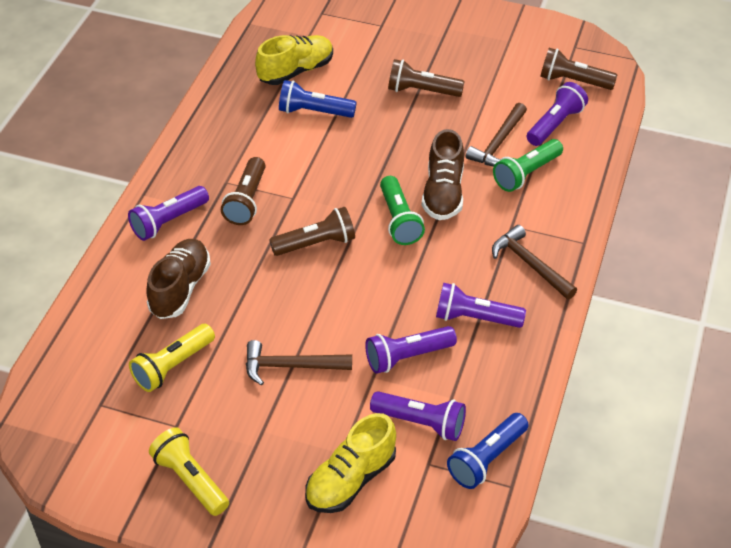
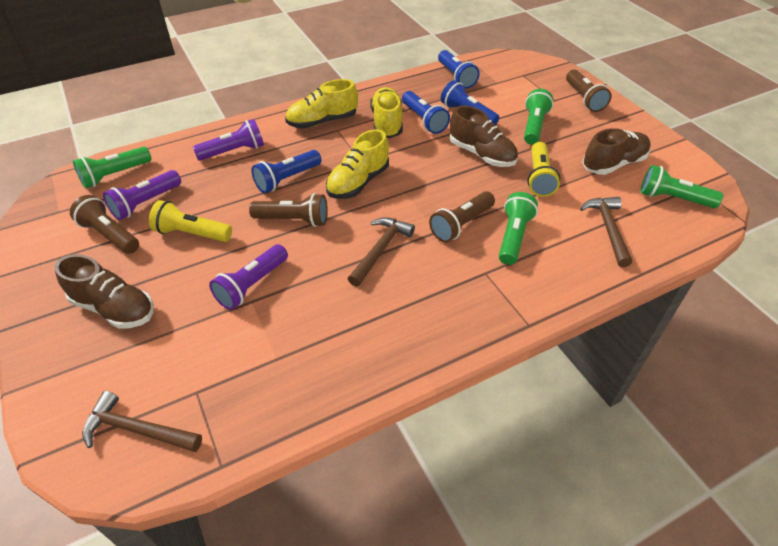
blue flashlight: 2 -> 4
brown shoe: 2 -> 3
green flashlight: 2 -> 4
purple flashlight: 5 -> 3
yellow shoe: 2 -> 3

